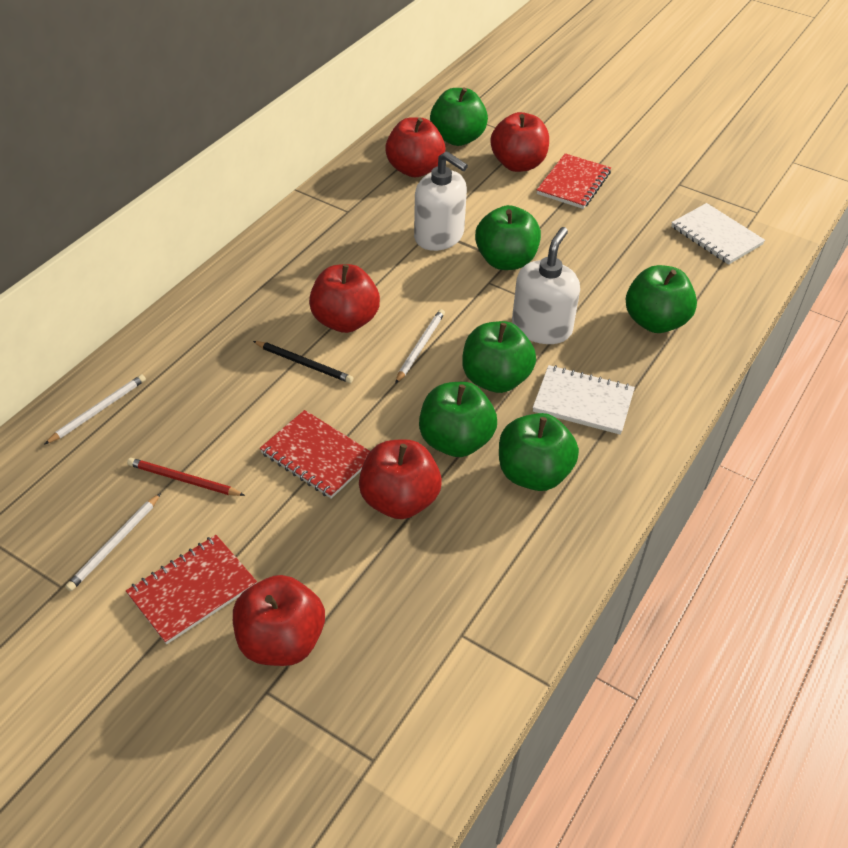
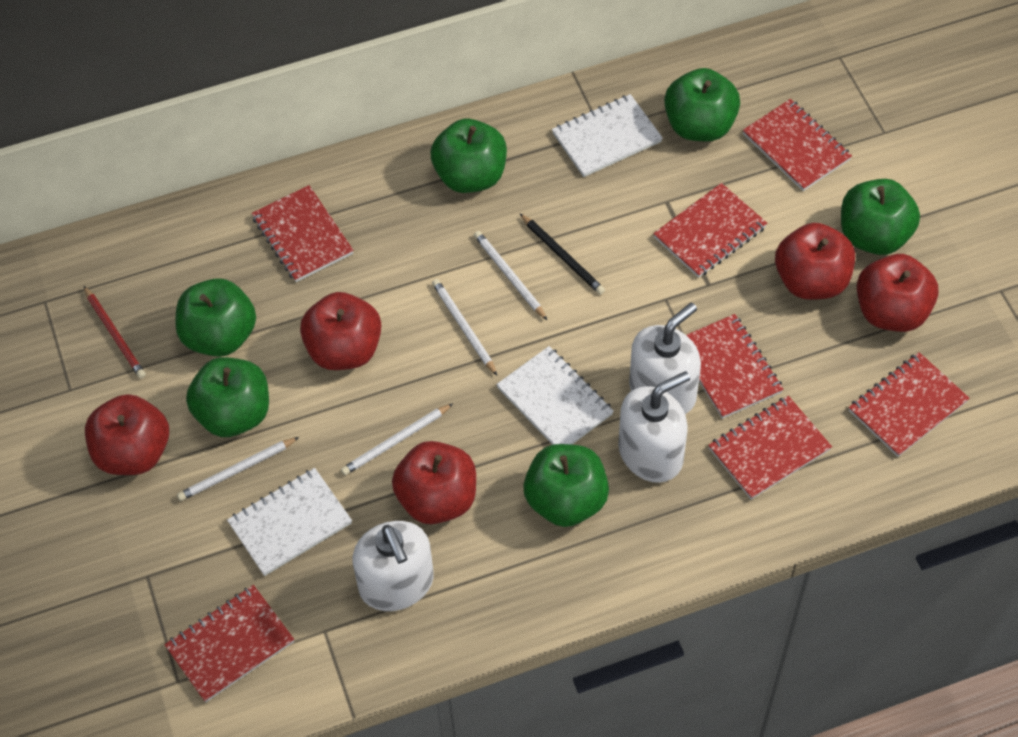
red notebook: 3 -> 7
white notebook: 2 -> 3
white pencil: 3 -> 4
white soap dispenser: 2 -> 3

